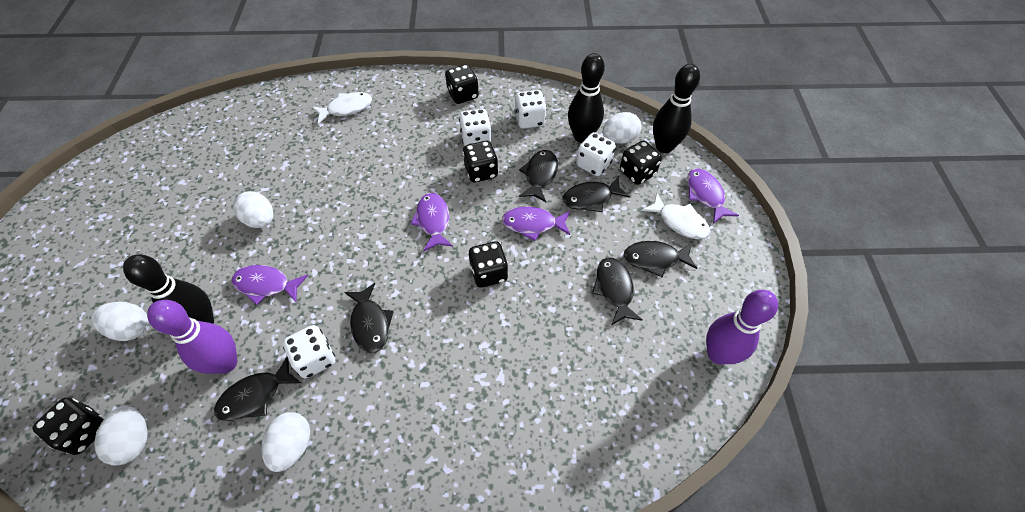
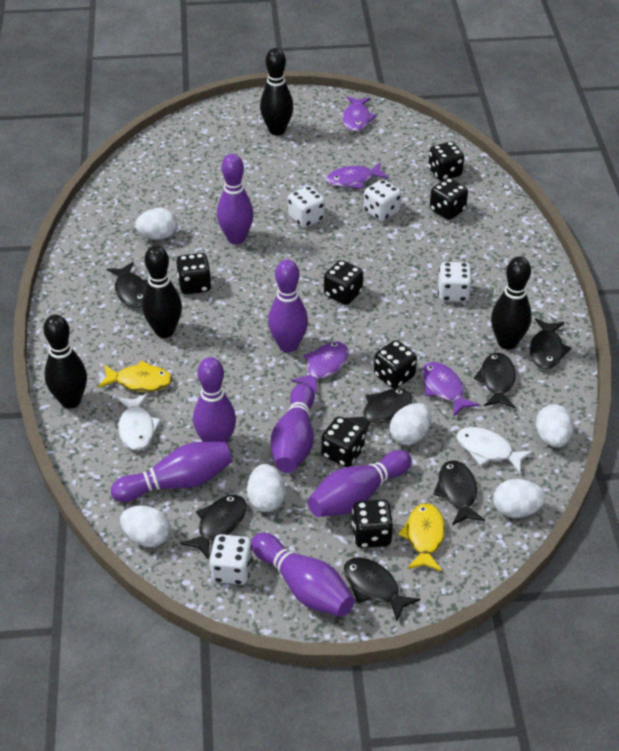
black bowling pin: 3 -> 4
black dice: 5 -> 7
black fish: 6 -> 7
purple bowling pin: 2 -> 7
white egg: 5 -> 6
yellow fish: 0 -> 2

